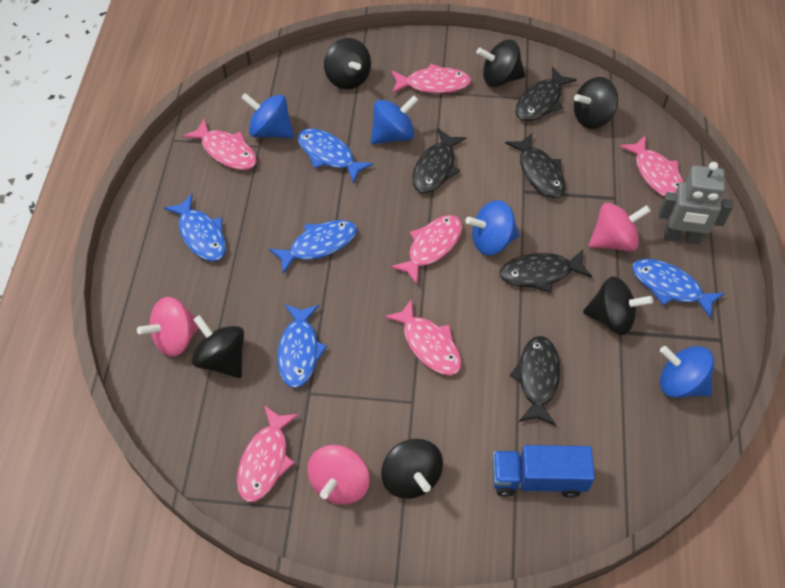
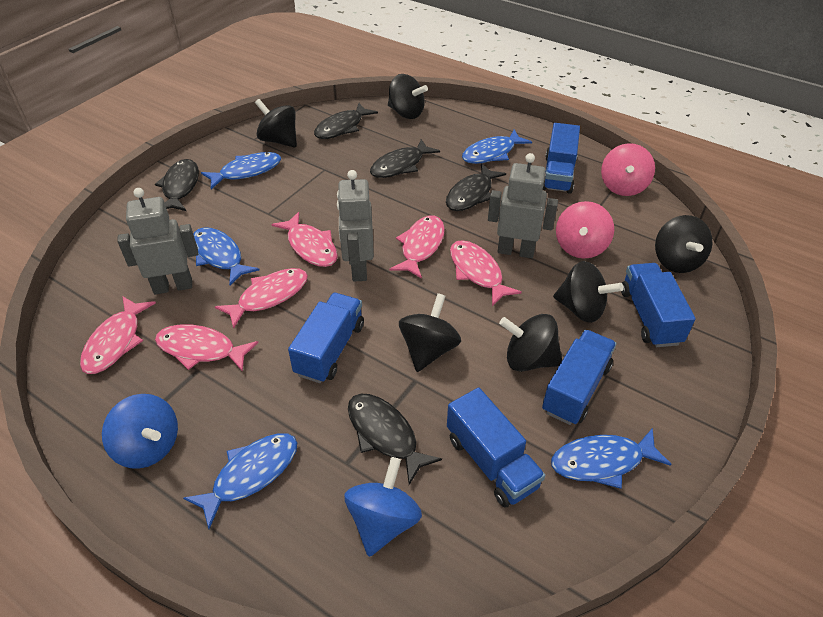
blue spinning top: 4 -> 2
blue truck: 1 -> 5
grey robot: 1 -> 3
pink spinning top: 3 -> 2

